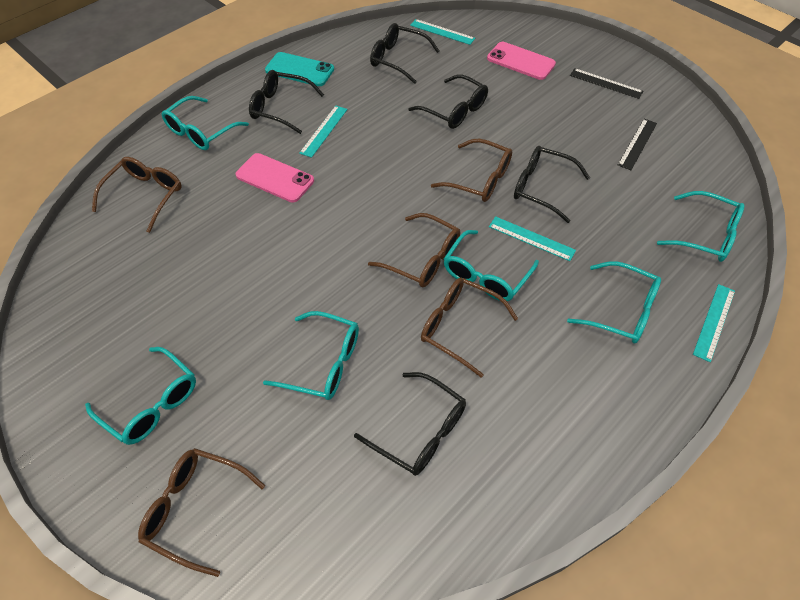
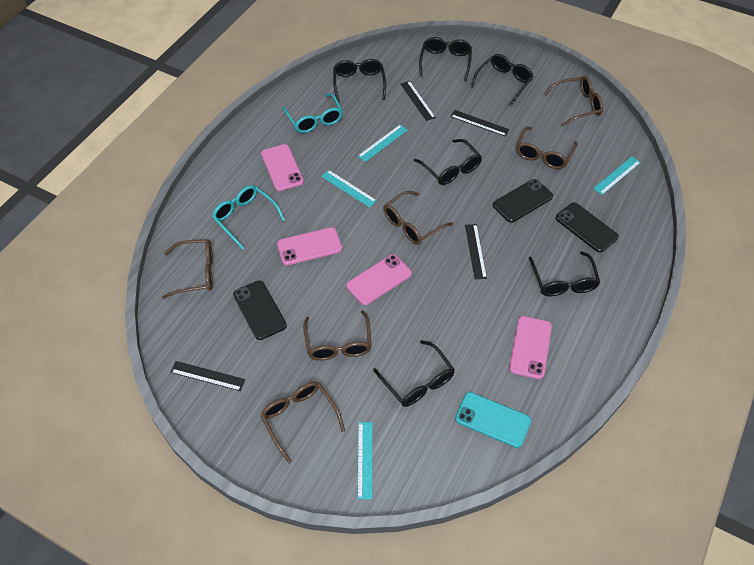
black glasses: 5 -> 6
black phone: 0 -> 3
black ruler: 2 -> 4
brown glasses: 5 -> 6
pink phone: 2 -> 4
turquoise glasses: 6 -> 2

